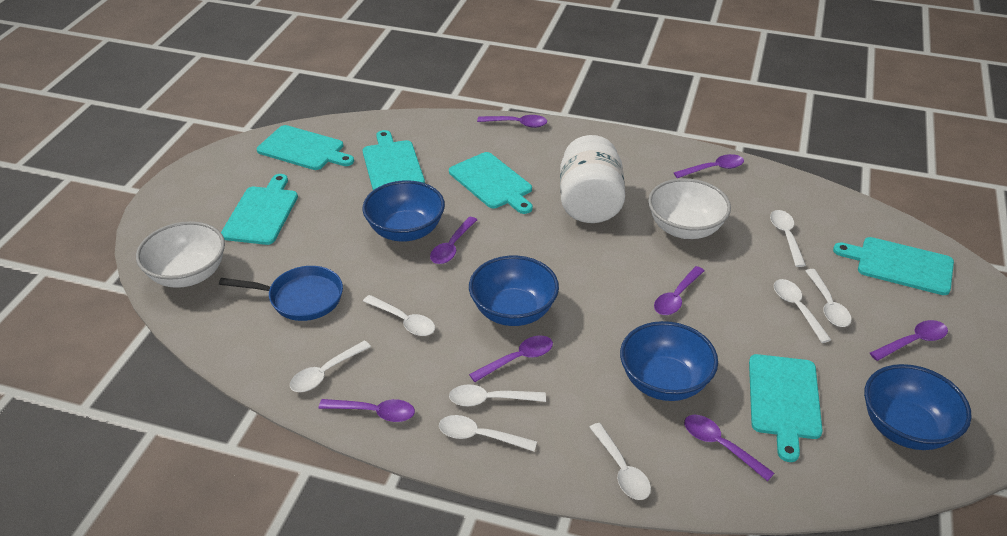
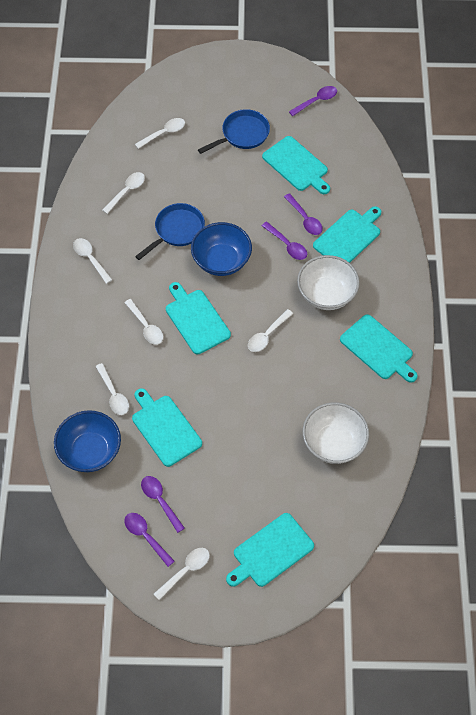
blue bowl: 4 -> 2
blue pan: 1 -> 2
purple spoon: 8 -> 5
white jar: 1 -> 0
white spoon: 8 -> 7

